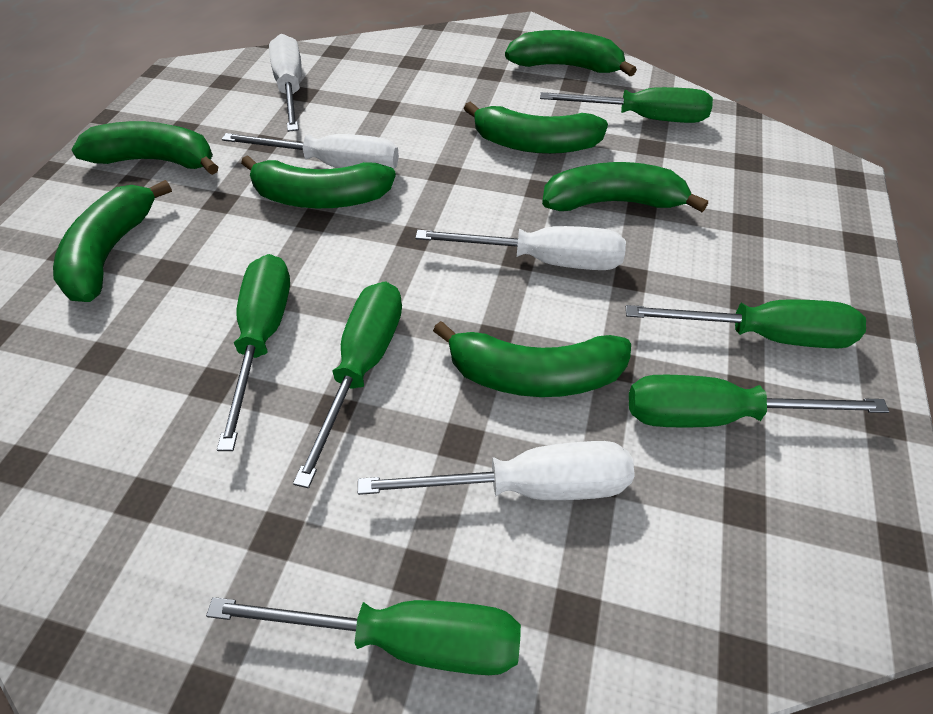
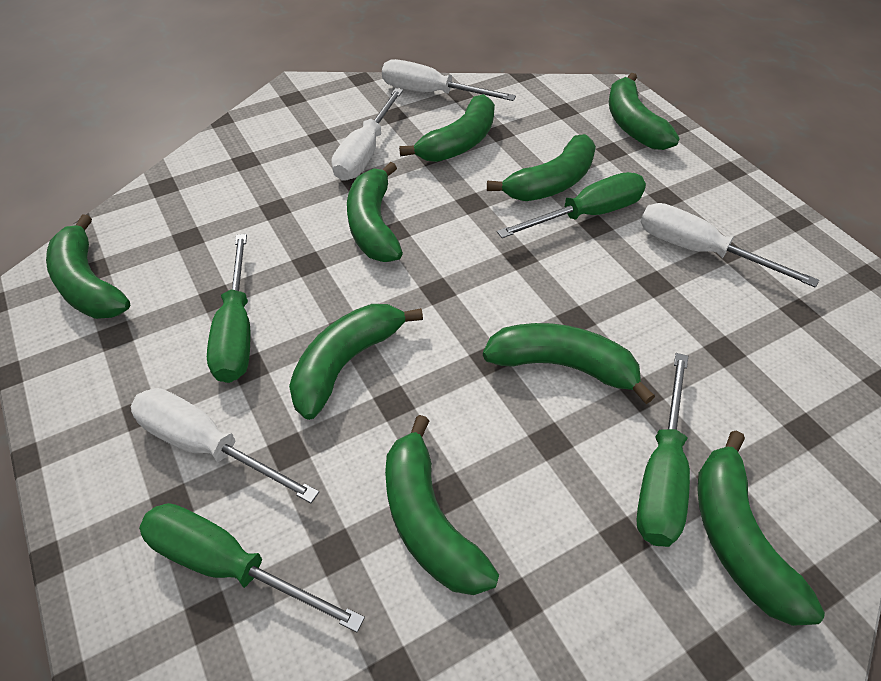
green banana: 7 -> 9
green screwdriver: 6 -> 4

